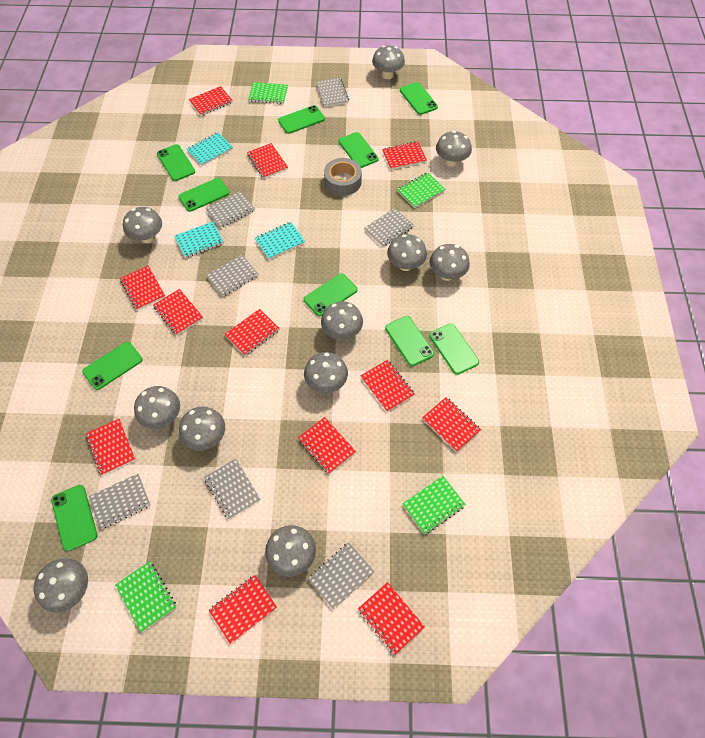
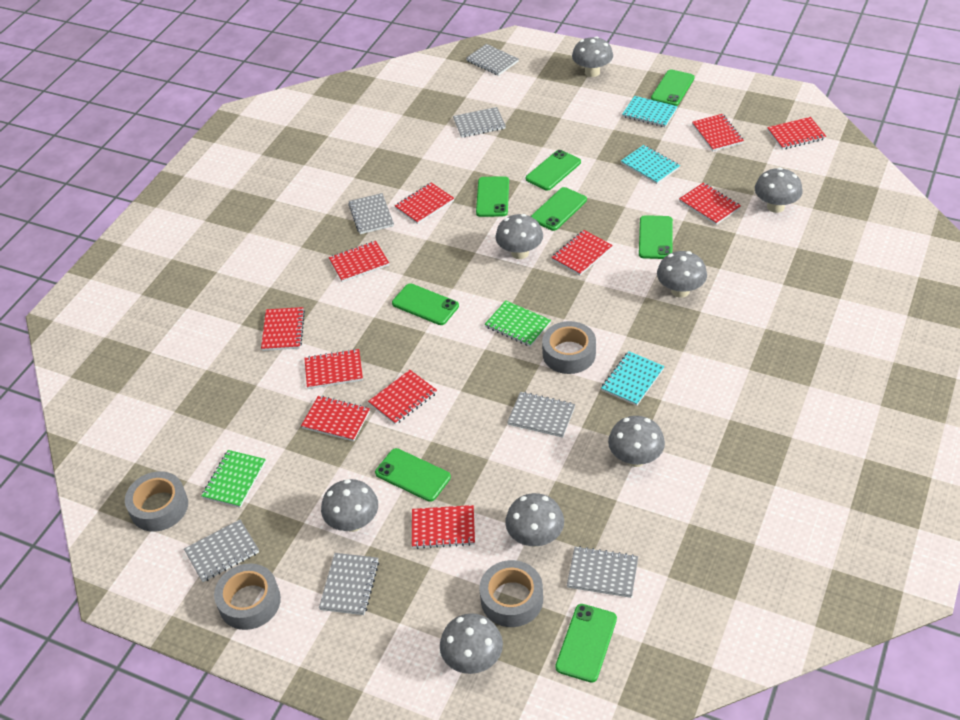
green notebook: 4 -> 2
green phone: 10 -> 8
grey mushroom: 11 -> 8
grey tape: 1 -> 4
red notebook: 12 -> 11

